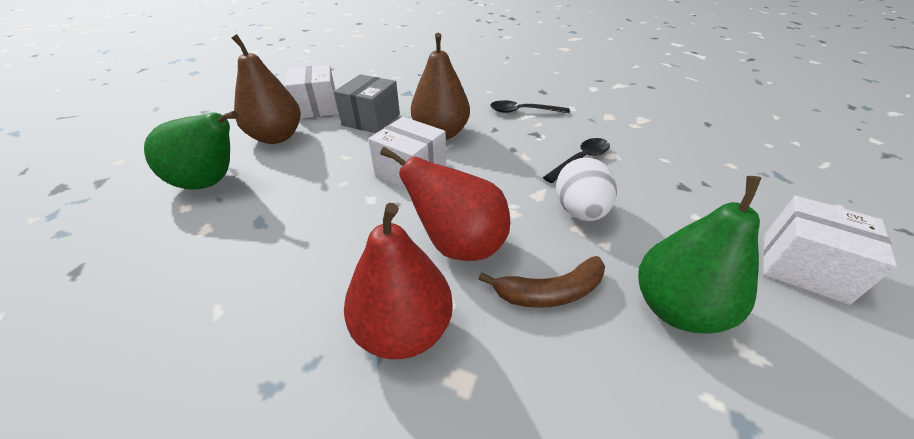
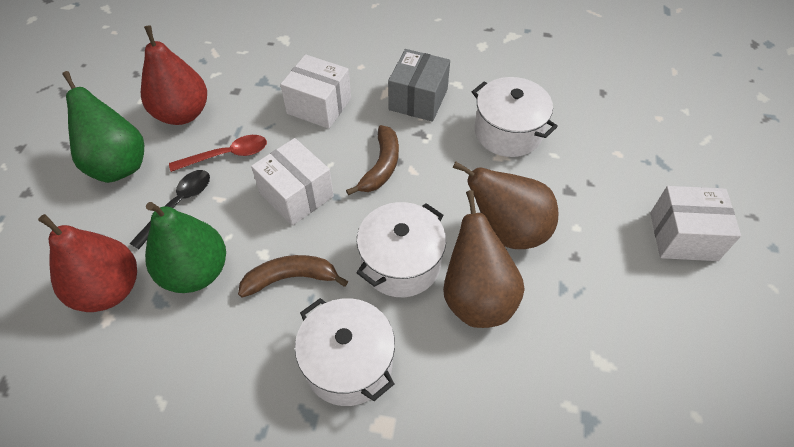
black spoon: 2 -> 1
brown banana: 1 -> 2
red spoon: 0 -> 1
white egg: 1 -> 0
white pot: 0 -> 3

